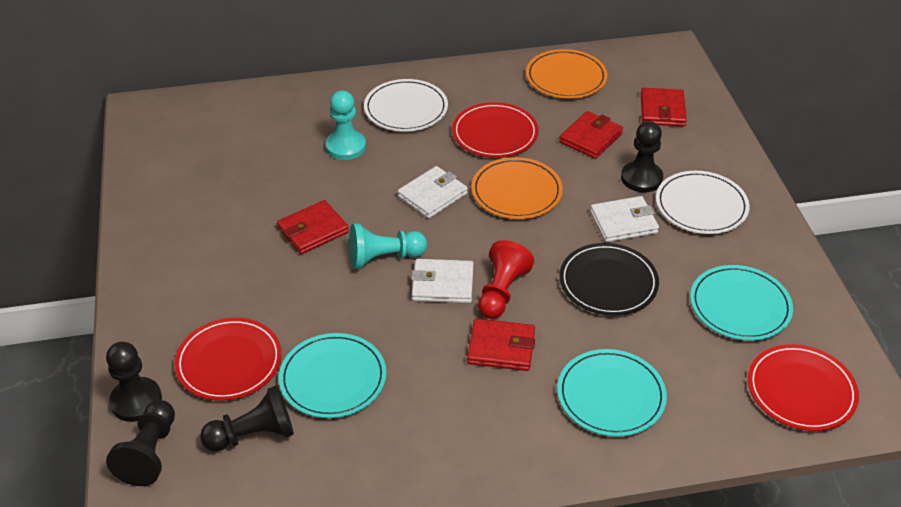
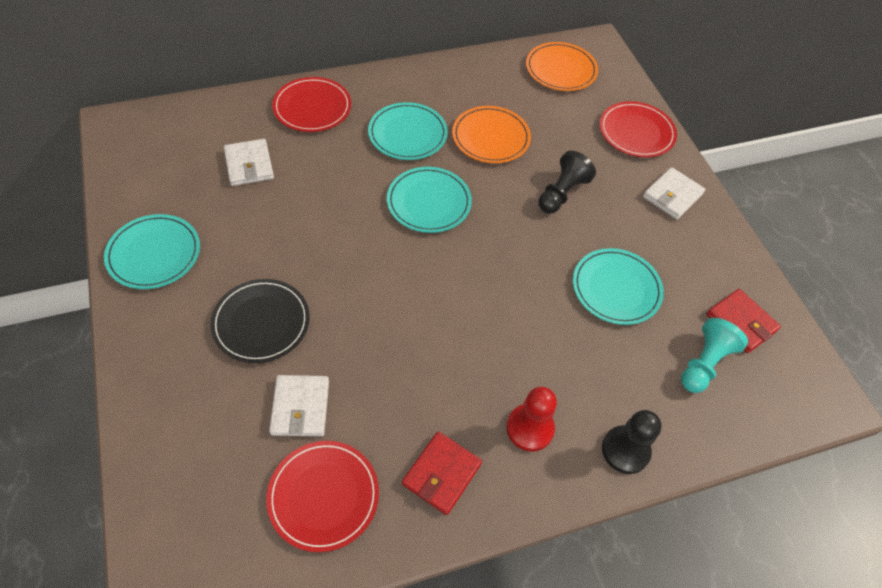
black pawn: 4 -> 2
red wallet: 4 -> 2
turquoise pawn: 2 -> 1
turquoise plate: 3 -> 4
white plate: 2 -> 0

